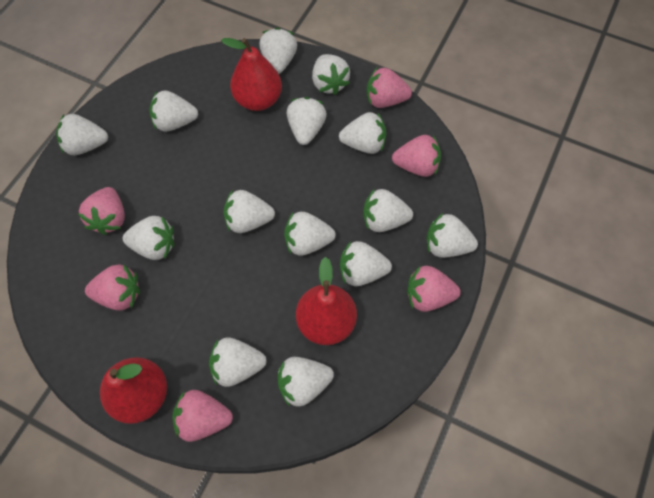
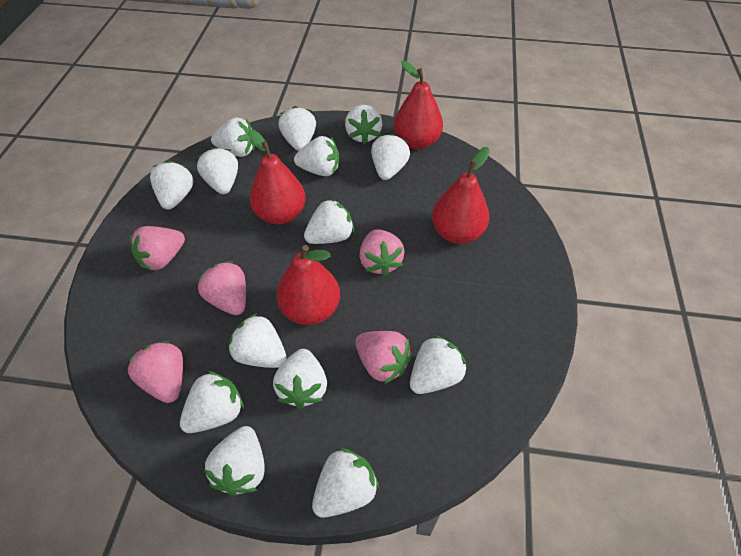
pink strawberry: 6 -> 5
red pear: 3 -> 4

